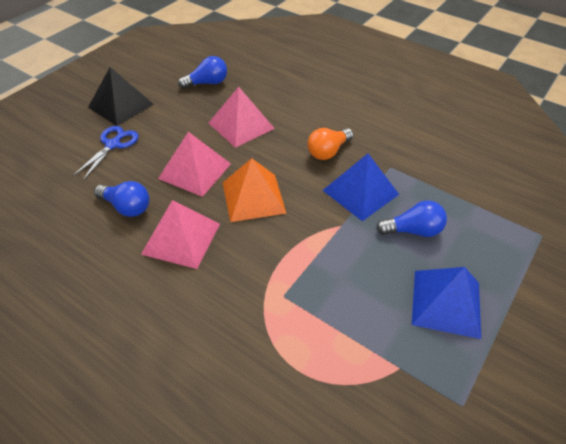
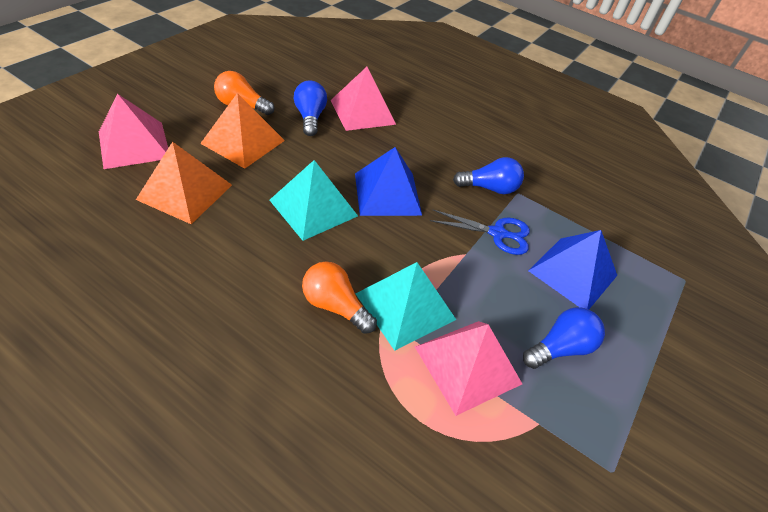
black pyramid: 1 -> 0
orange light bulb: 1 -> 2
orange pyramid: 1 -> 2
turquoise pyramid: 0 -> 2

